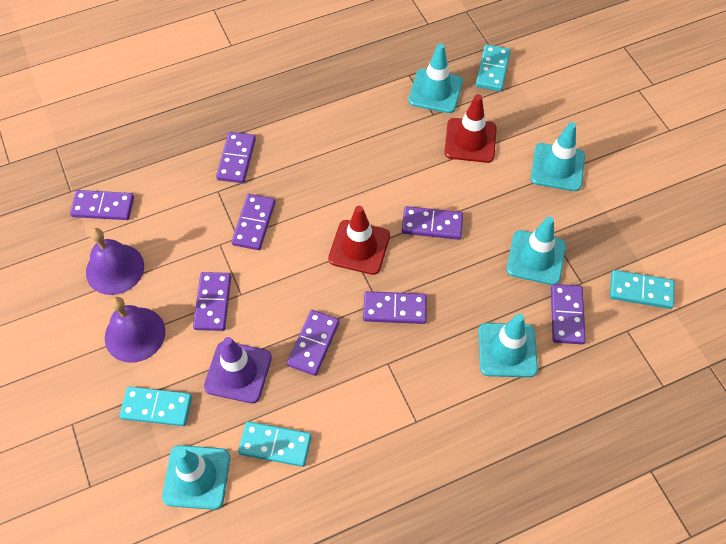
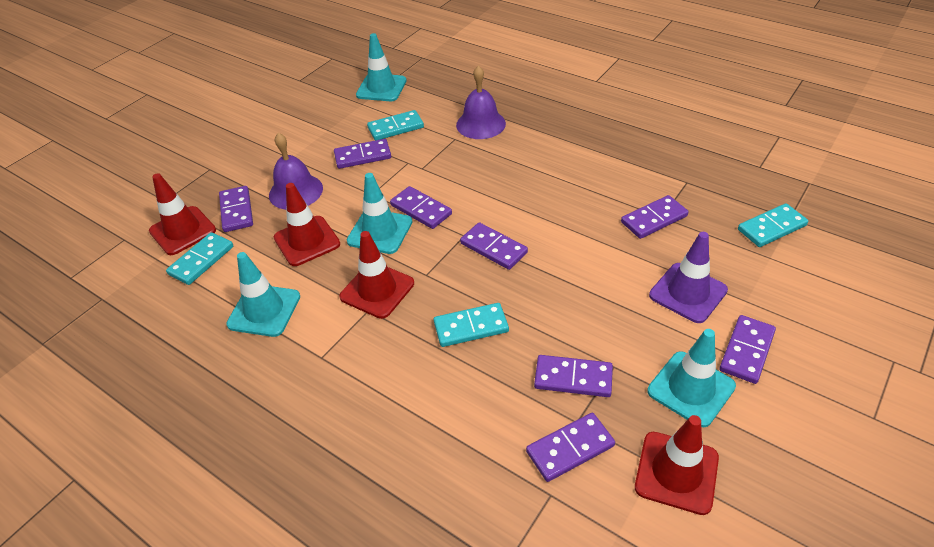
red traffic cone: 2 -> 4
turquoise traffic cone: 5 -> 4

